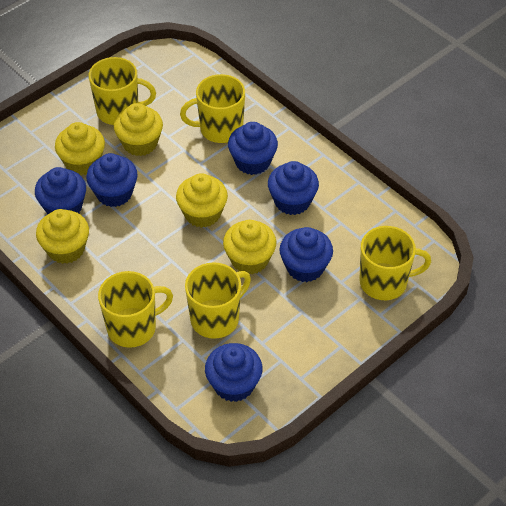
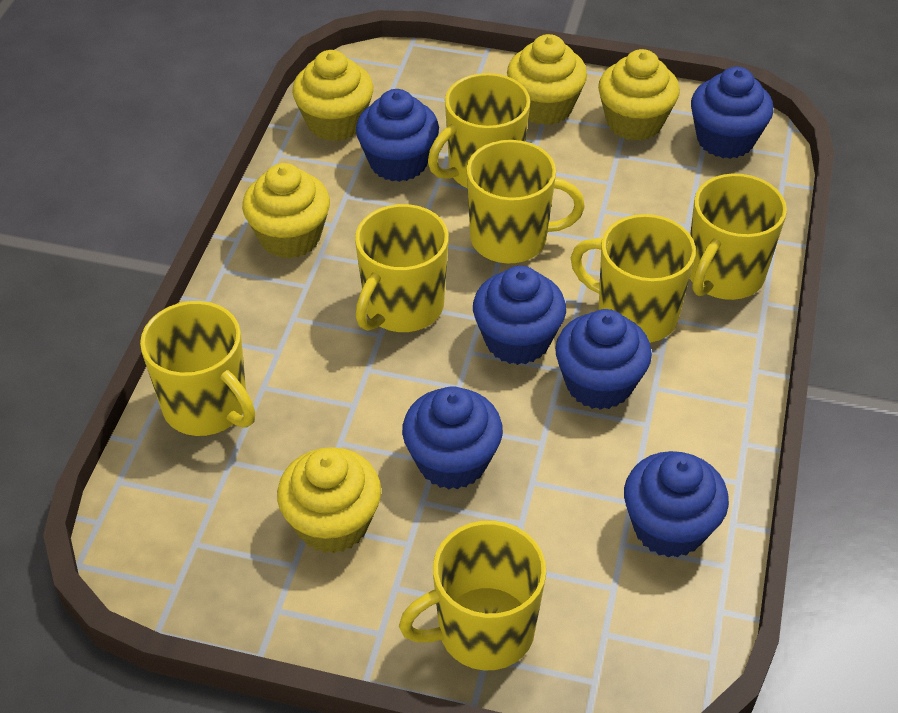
yellow mug: 5 -> 7

